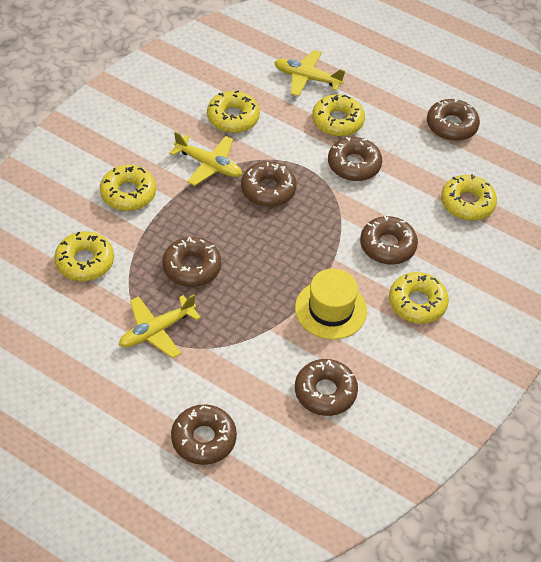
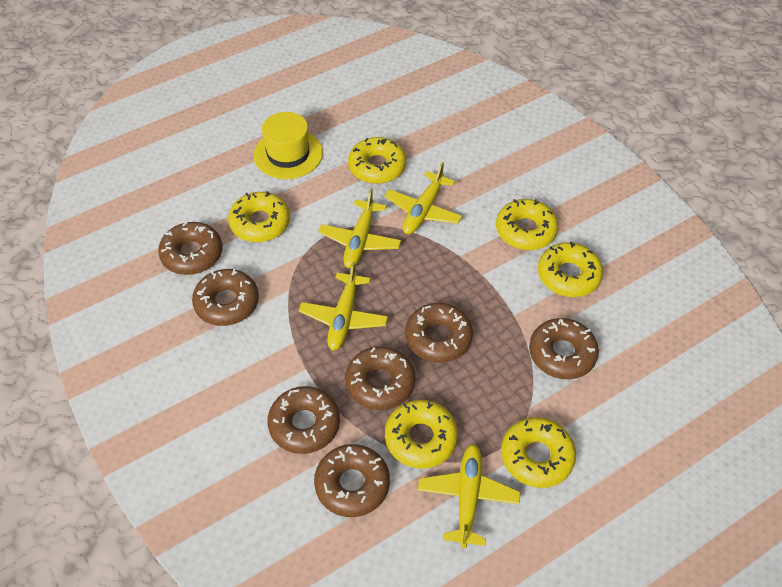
yellow plane: 3 -> 4

